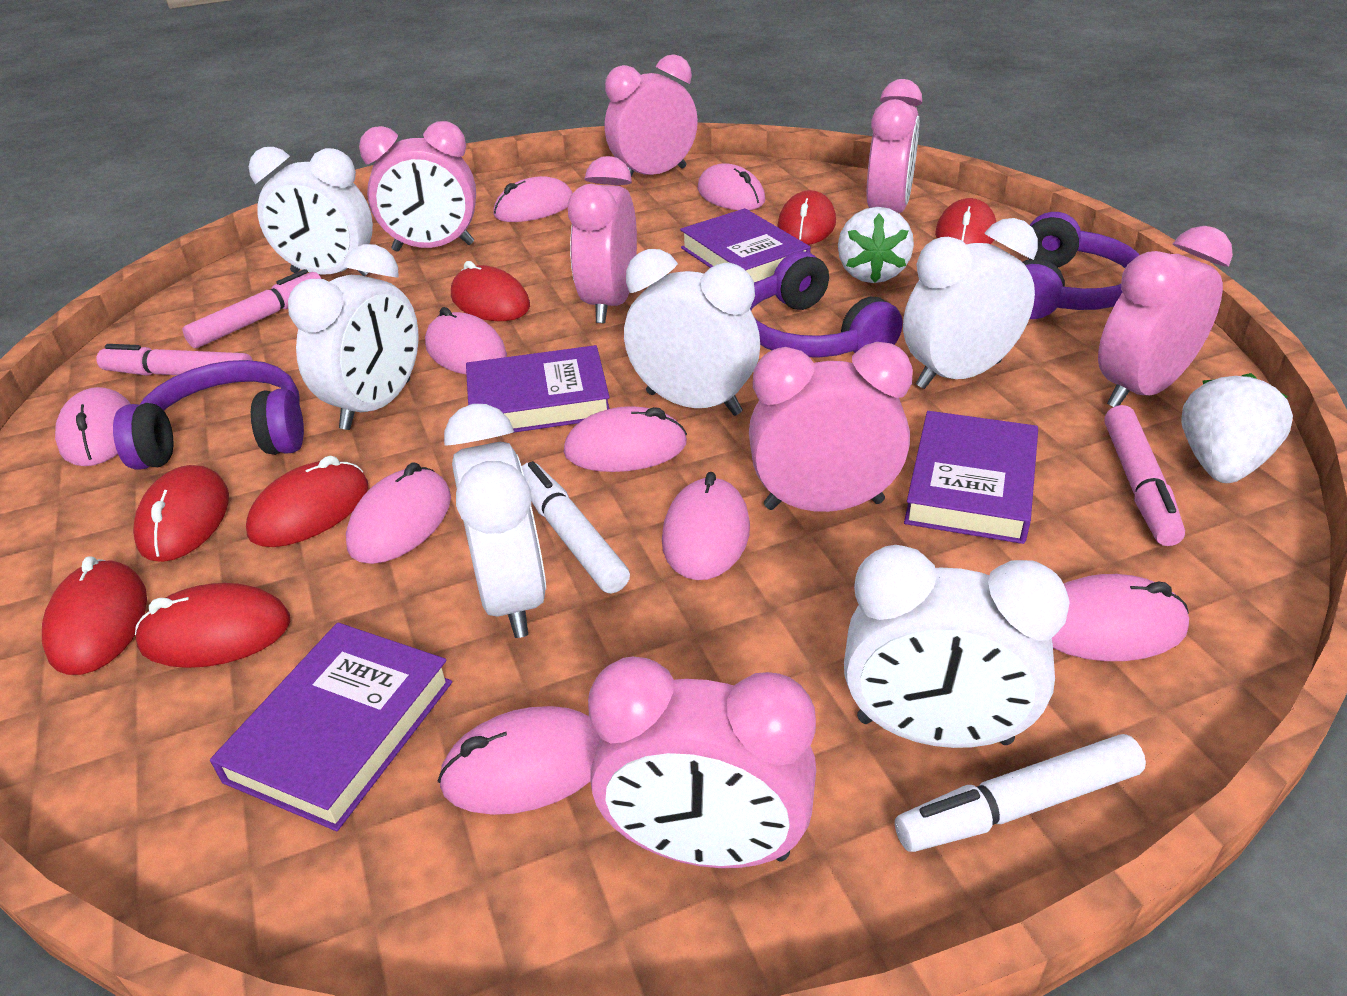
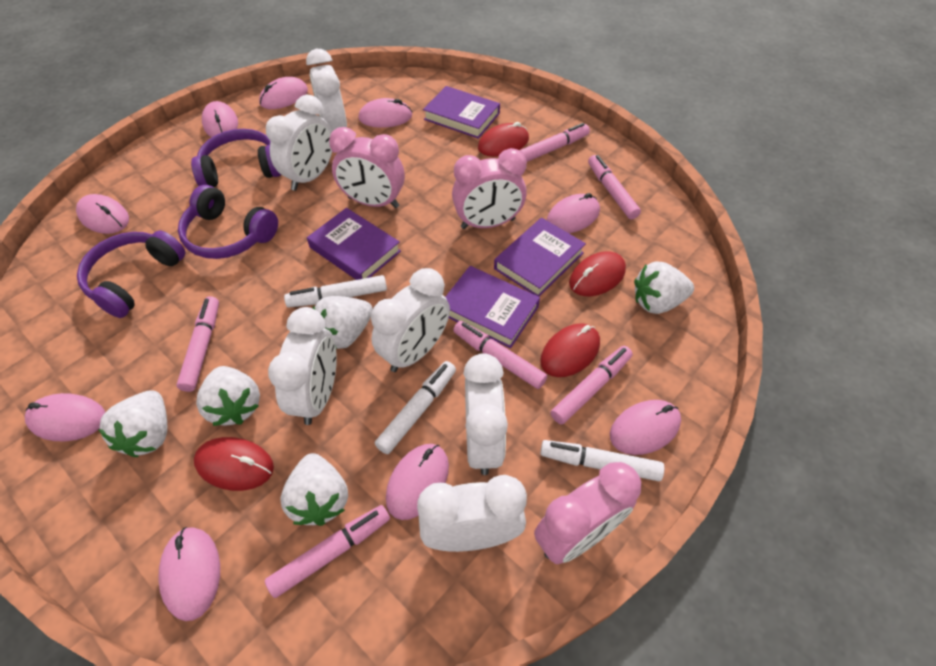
pink clock: 7 -> 3
pink marker: 3 -> 6
red mouse: 7 -> 4
white marker: 2 -> 3
white strawberry: 2 -> 5

